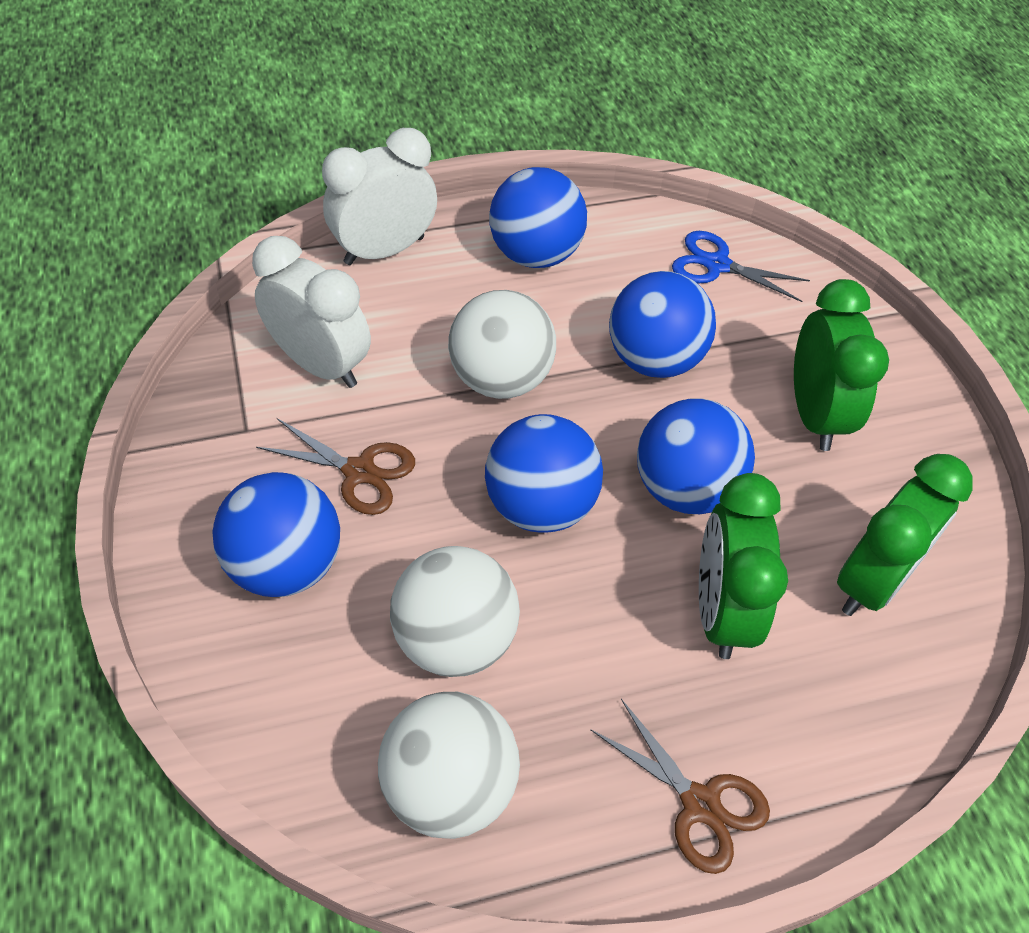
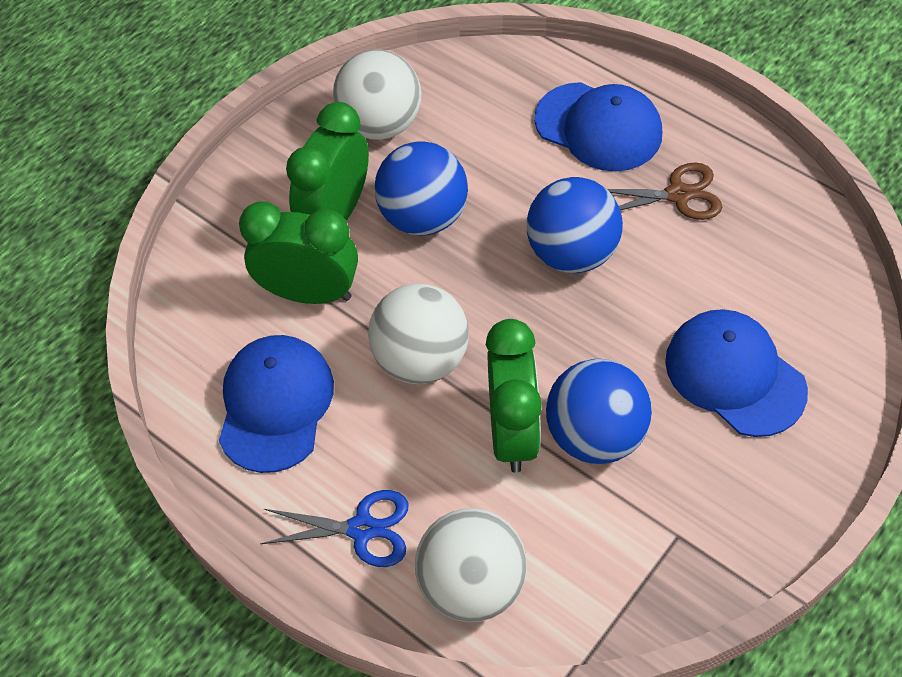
blue ball: 5 -> 3
blue cap: 0 -> 3
brown scissors: 2 -> 1
white clock: 2 -> 0

